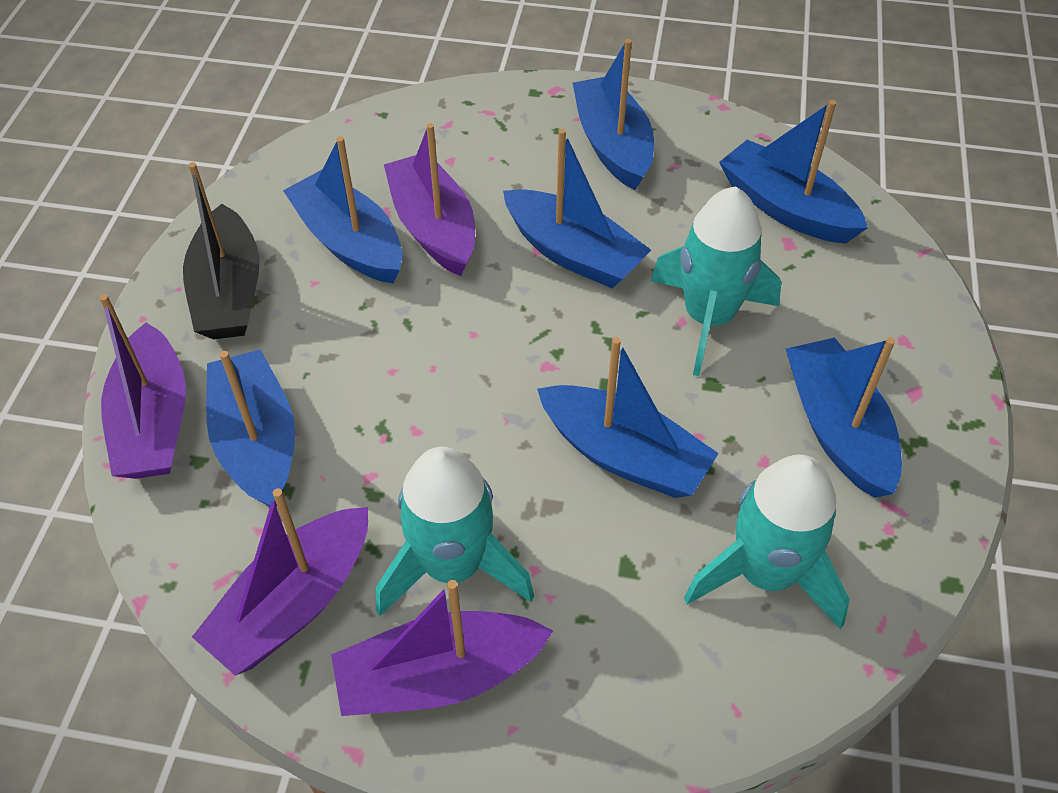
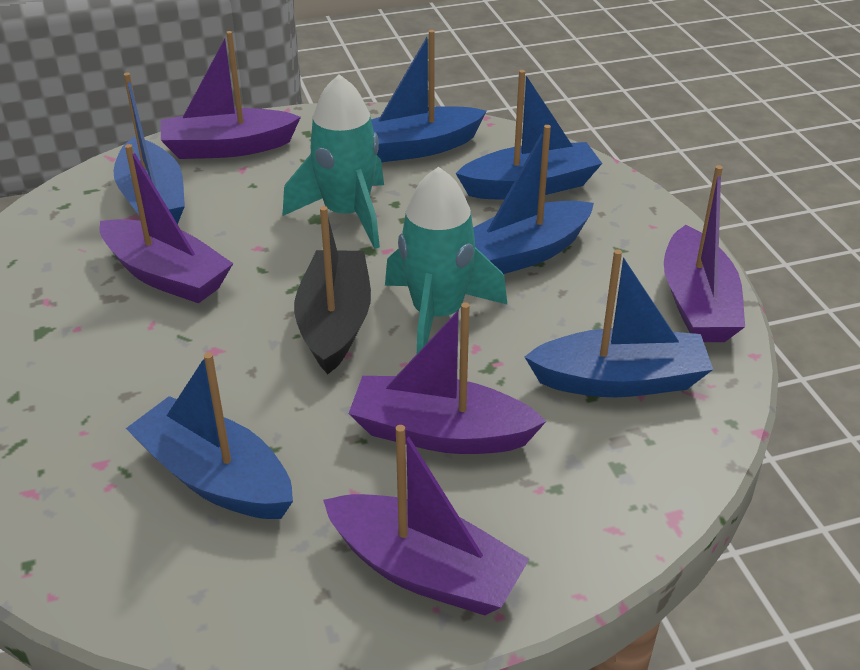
blue boat: 7 -> 6
purple boat: 4 -> 5
turquoise rocket: 3 -> 2

